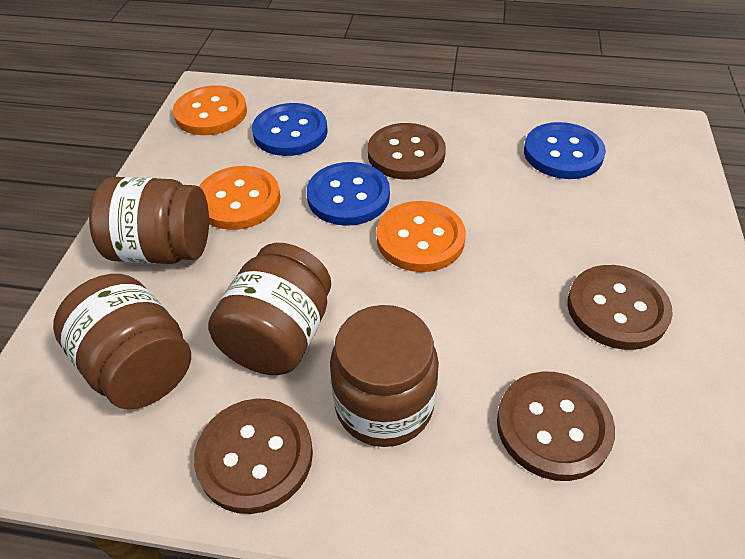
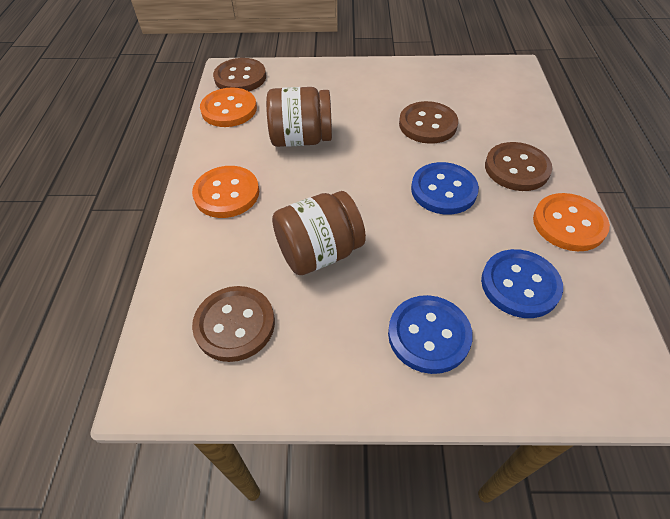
brown jar: 4 -> 2

